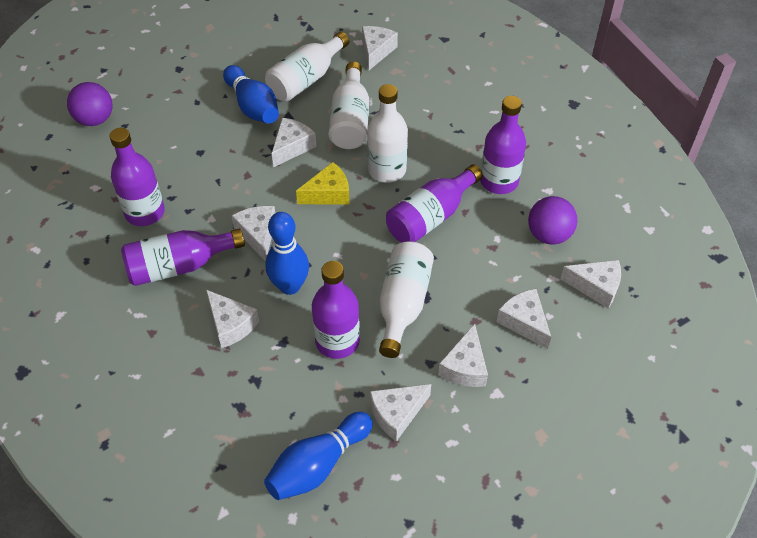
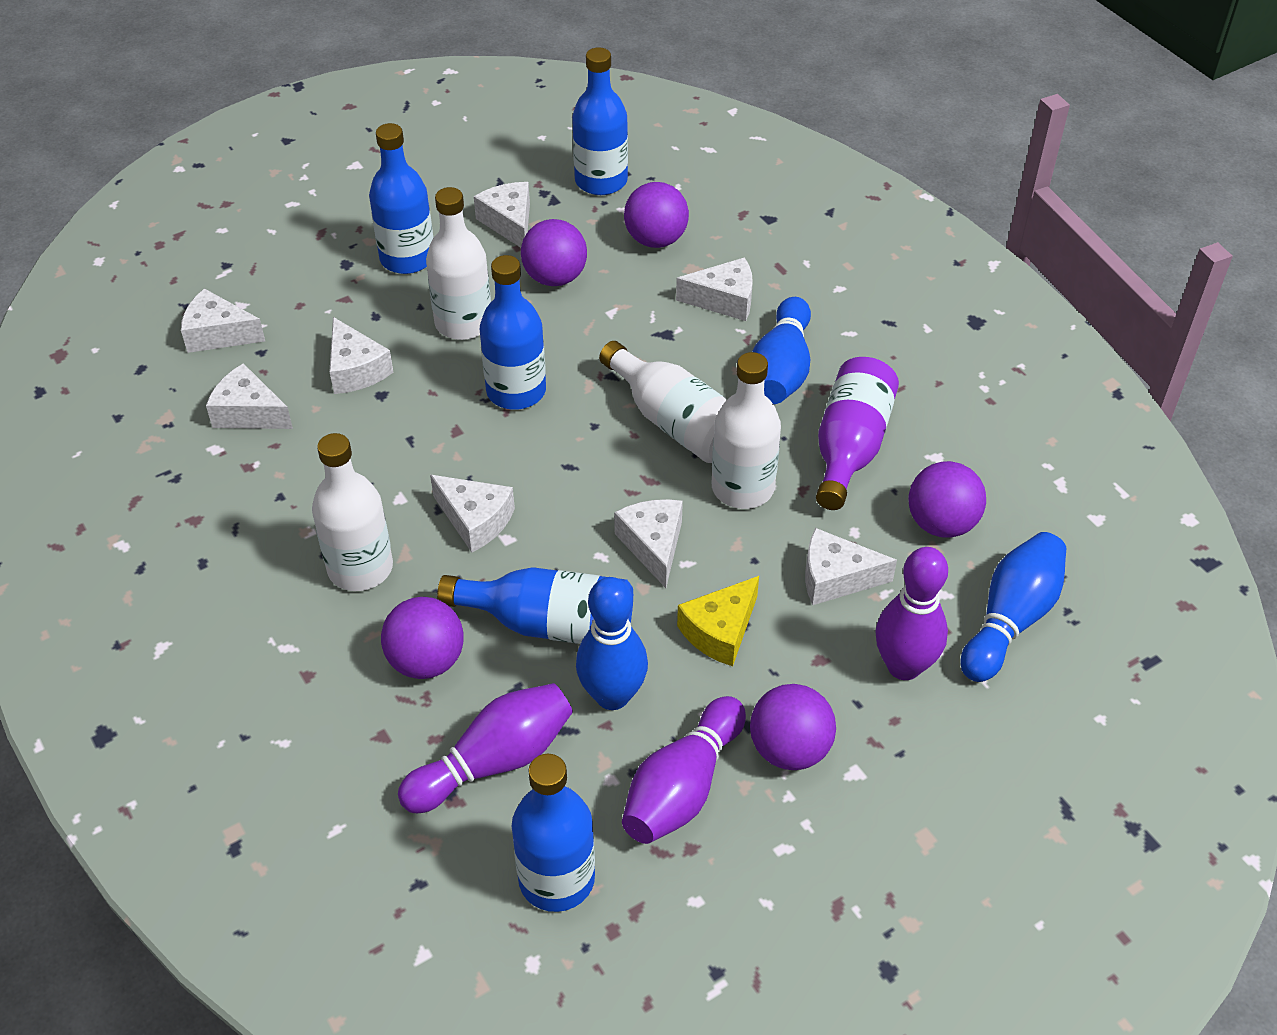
blue bottle: 0 -> 5
purple ball: 2 -> 5
purple bottle: 5 -> 1
purple bowling pin: 0 -> 3

